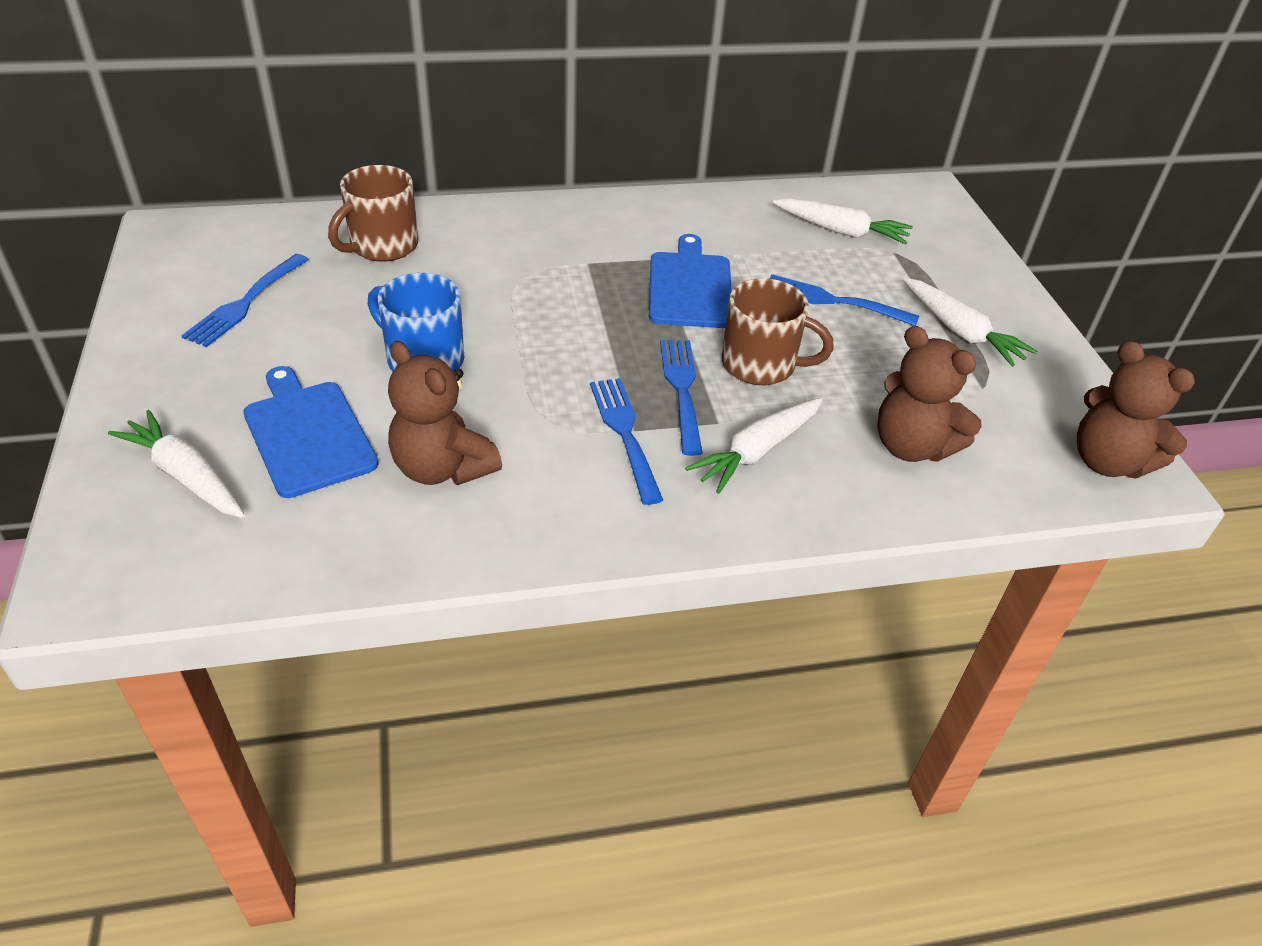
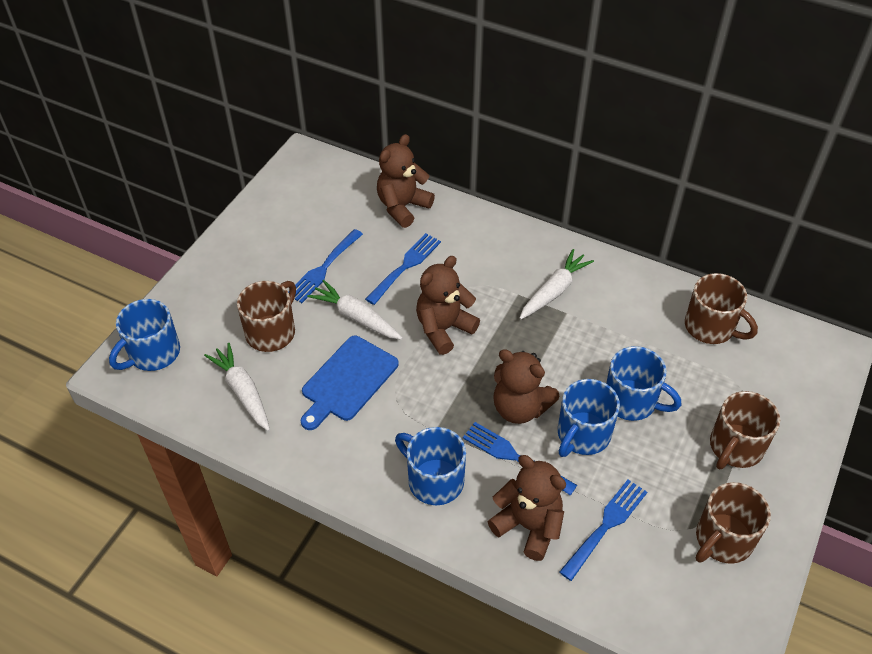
blue cutting board: 2 -> 1
blue mug: 1 -> 4
brown mug: 2 -> 4
brown teddy bear: 3 -> 4
white carrot: 4 -> 3

